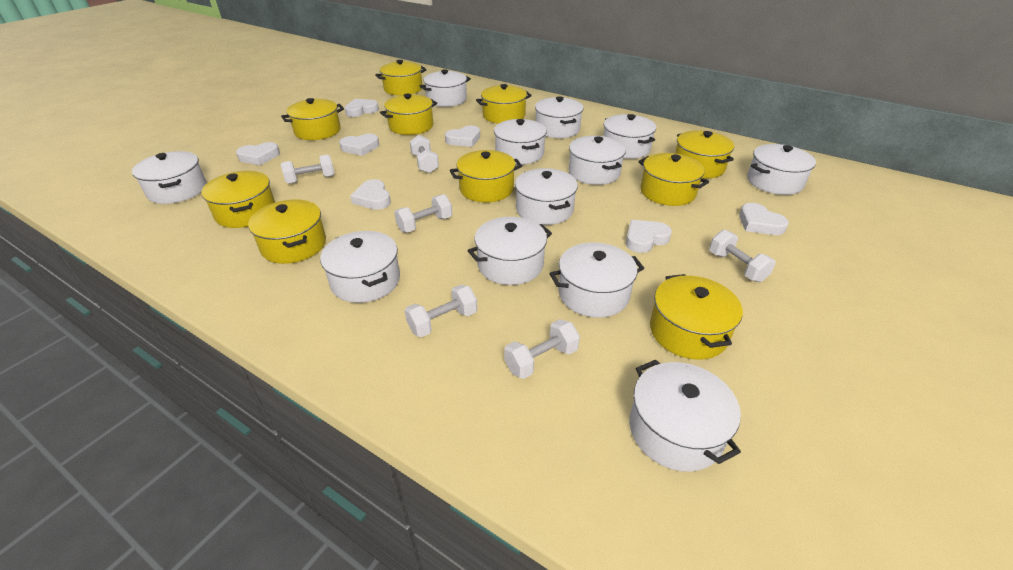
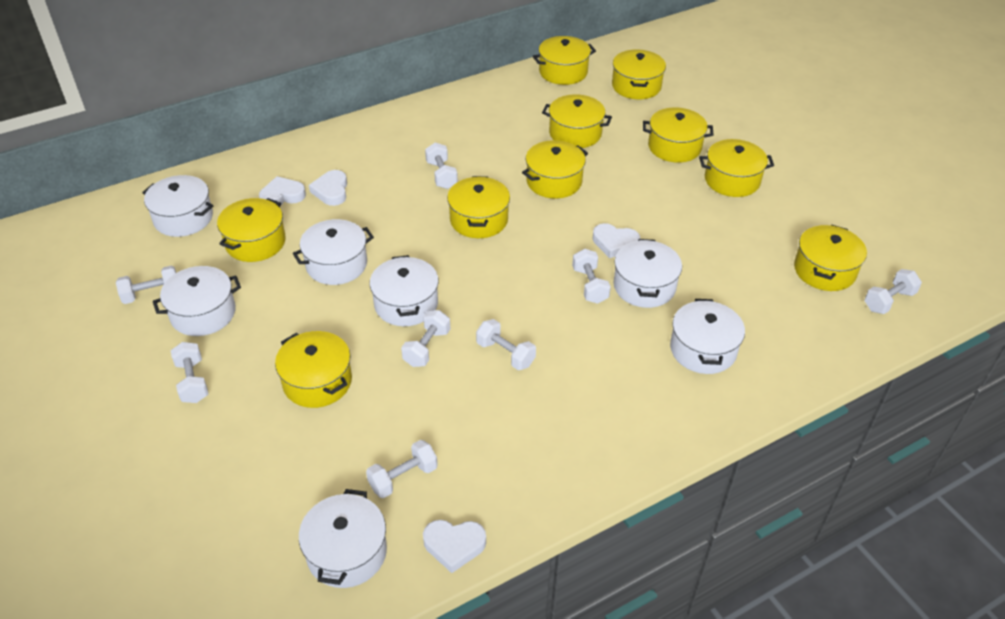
white dumbbell: 6 -> 8
white heart: 7 -> 4
white pot: 12 -> 7

